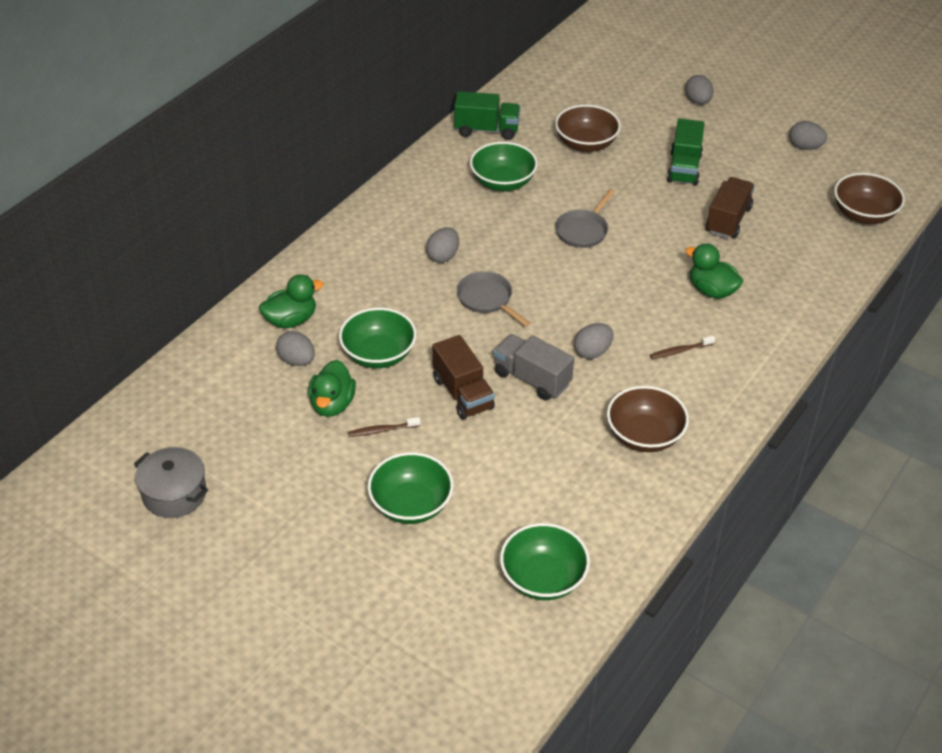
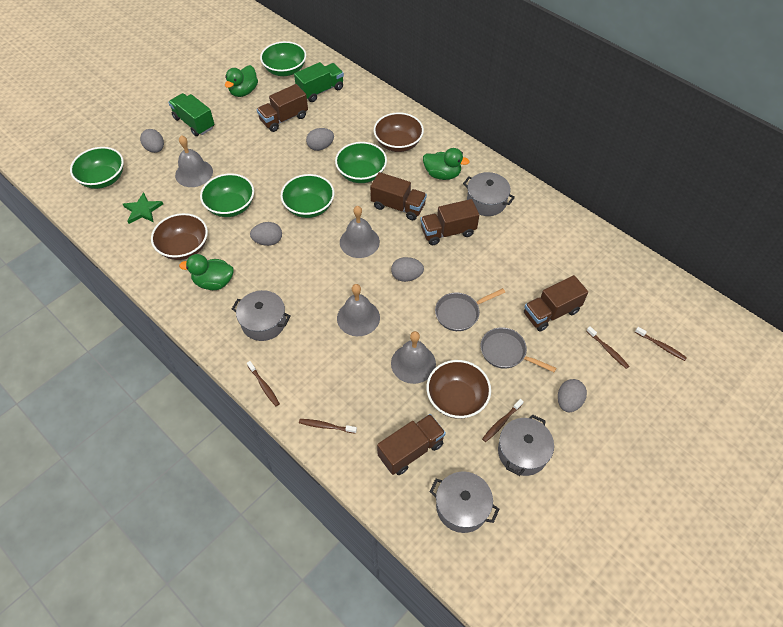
brown toothbrush: 2 -> 5
brown truck: 2 -> 5
green bowl: 4 -> 5
green star: 0 -> 1
grey bell: 0 -> 4
grey pot: 1 -> 4
grey truck: 1 -> 0

